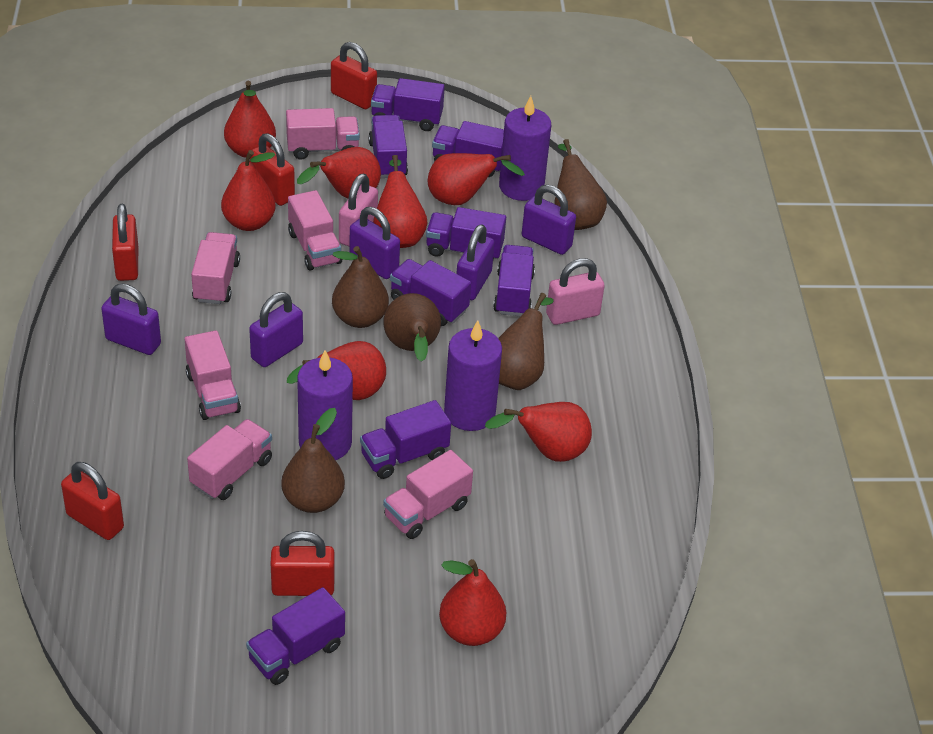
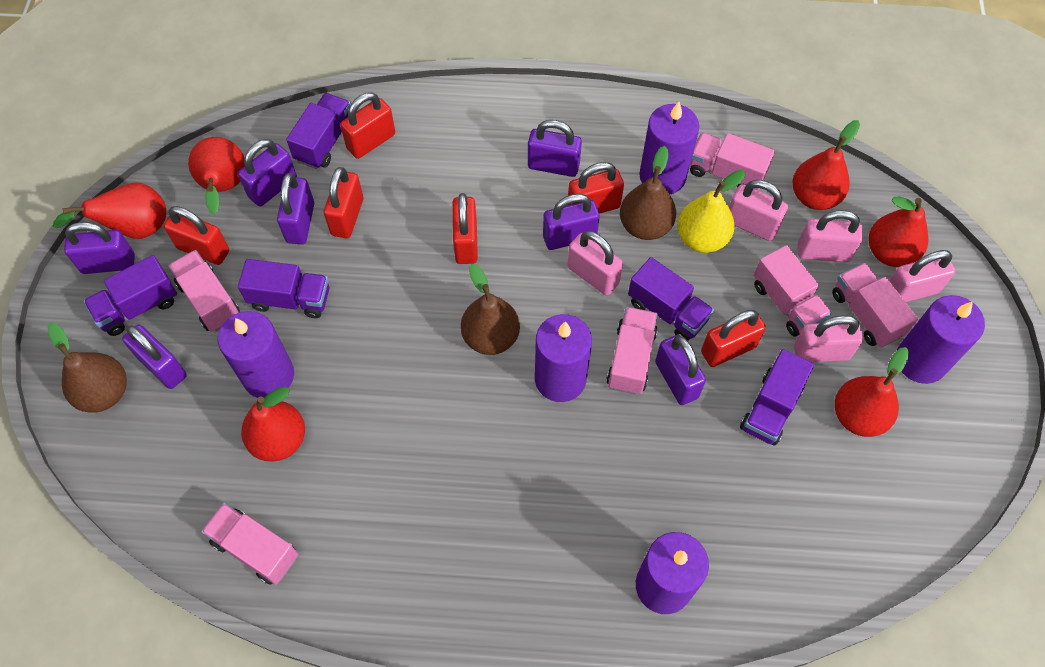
brown pear: 5 -> 3
pink padlock: 2 -> 5
purple candle: 3 -> 5
purple padlock: 5 -> 7
purple truck: 8 -> 5
red padlock: 5 -> 6
red pear: 8 -> 6
yellow pear: 0 -> 1

